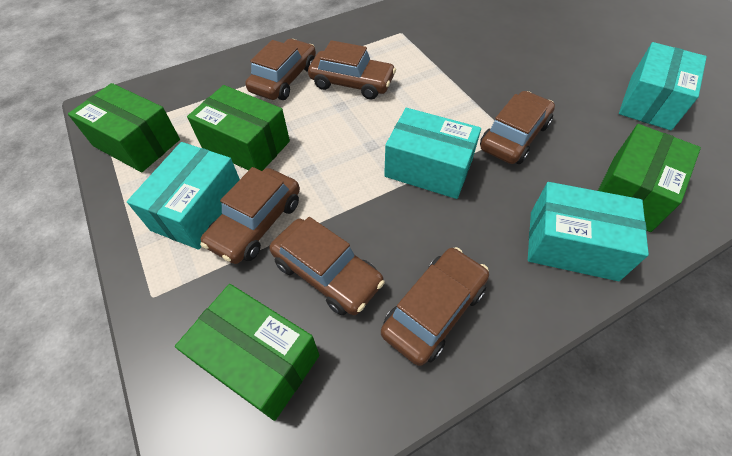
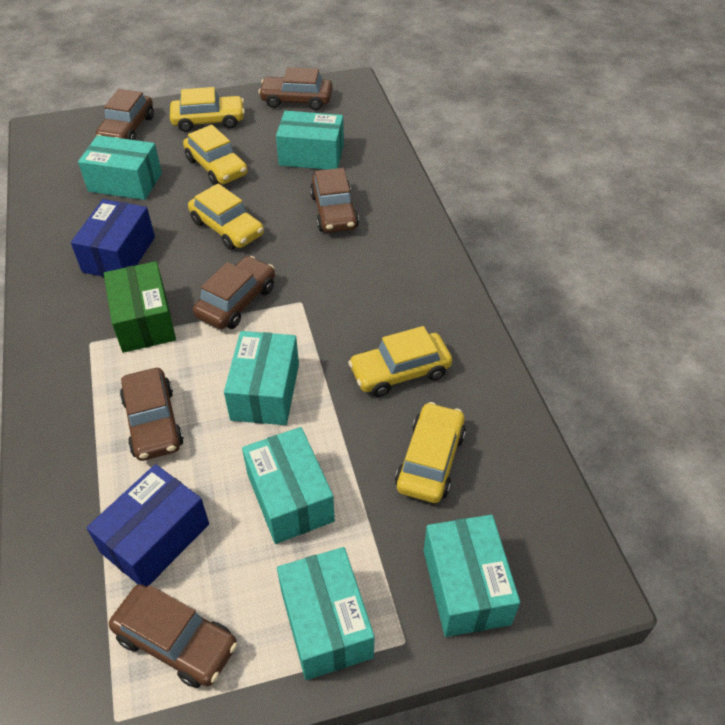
blue box: 0 -> 2
green box: 4 -> 1
turquoise box: 4 -> 6
yellow car: 0 -> 5

